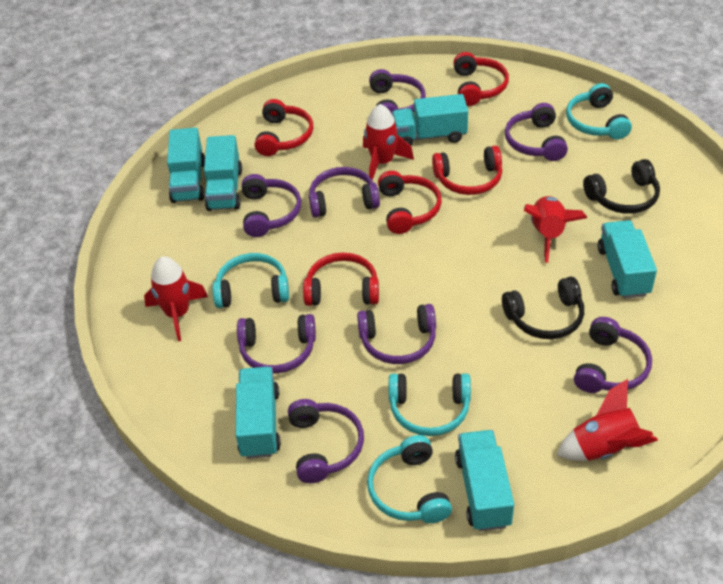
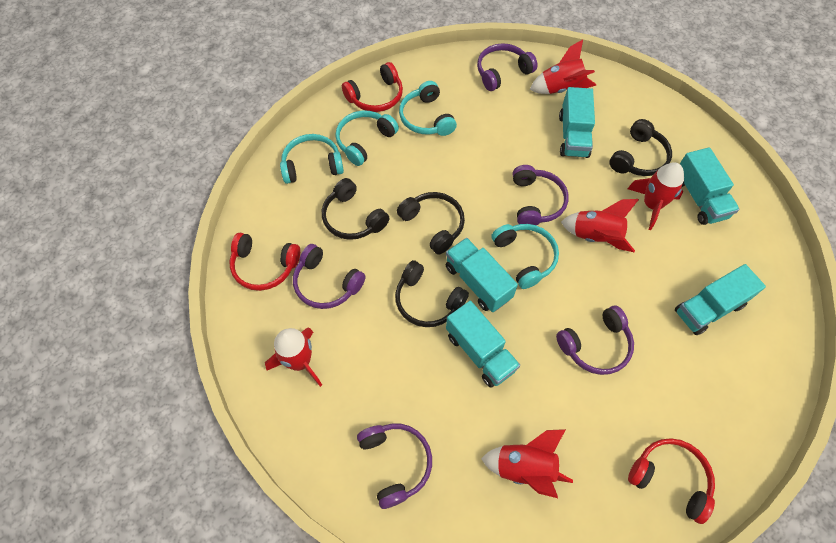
black headphones: 2 -> 4
purple headphones: 8 -> 5
red headphones: 5 -> 3
red rocket: 4 -> 5
turquoise truck: 6 -> 5

